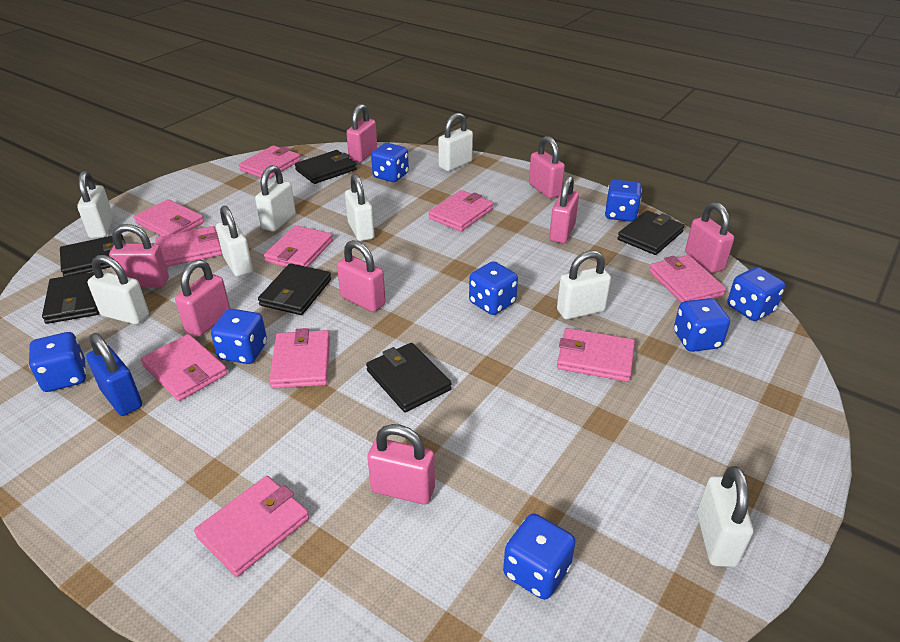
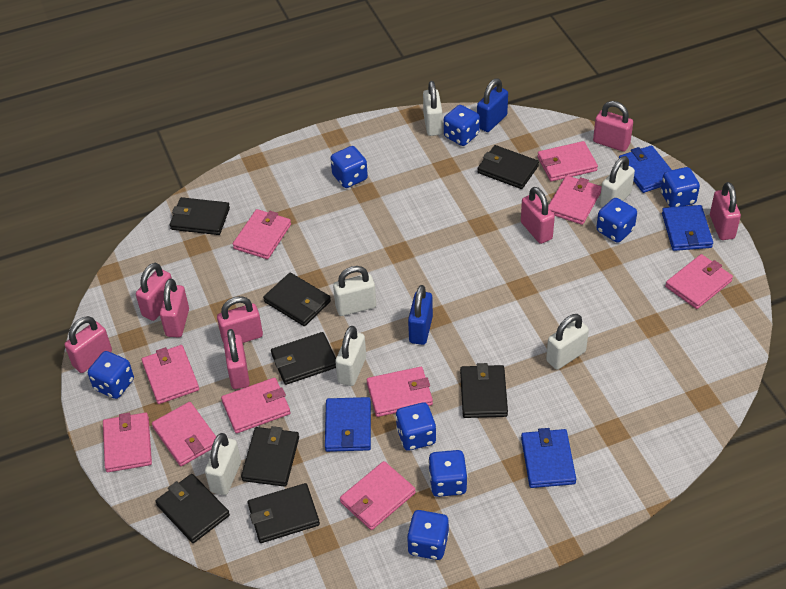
black wallet: 6 -> 8
blue padlock: 1 -> 2
blue wallet: 0 -> 4
white padlock: 8 -> 6

